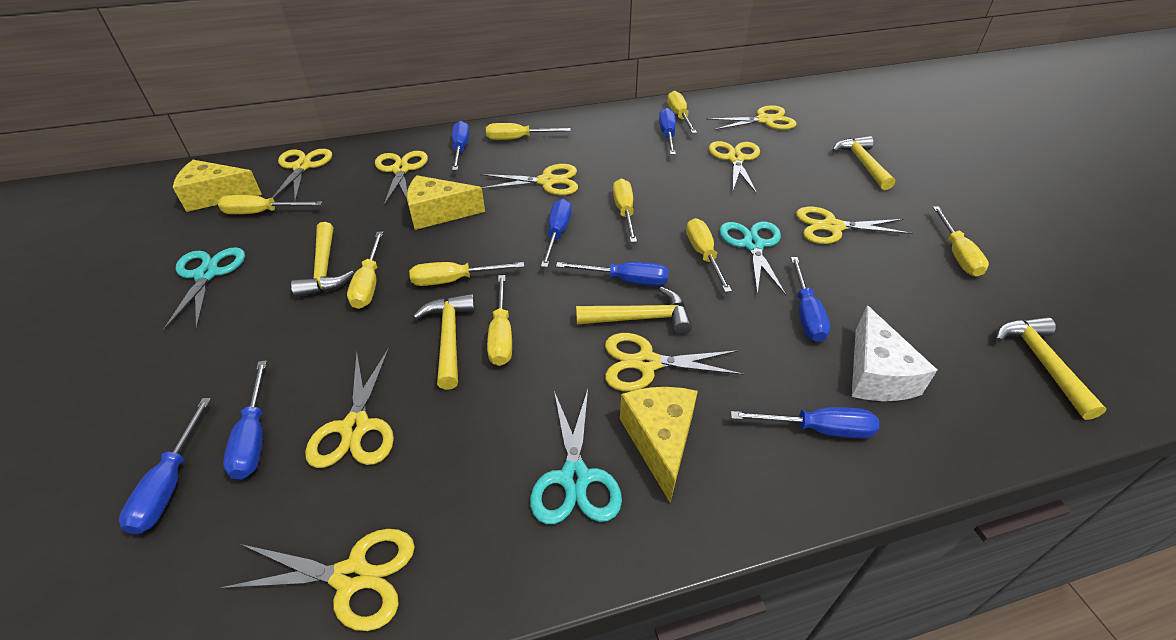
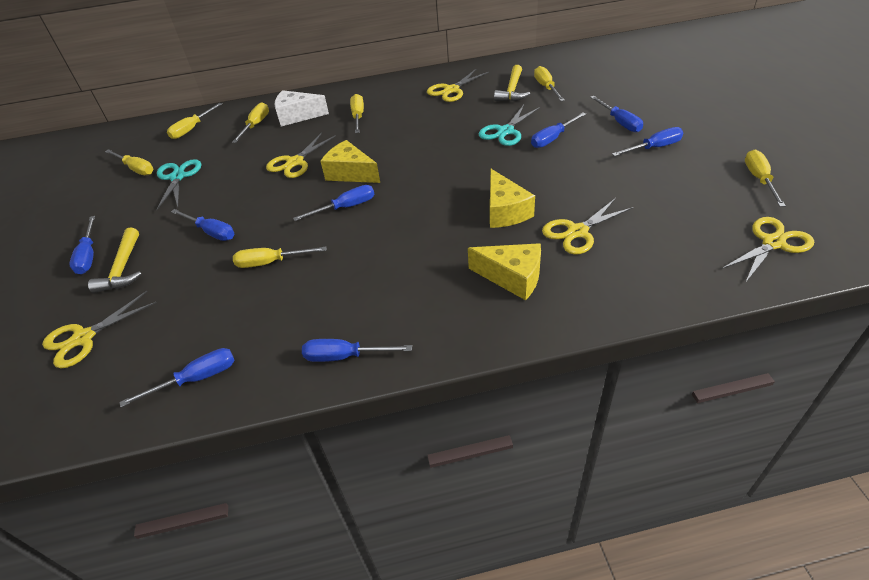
turquoise scissors: 3 -> 2
yellow hammer: 5 -> 2
yellow scissors: 9 -> 5
yellow screwdriver: 9 -> 7

